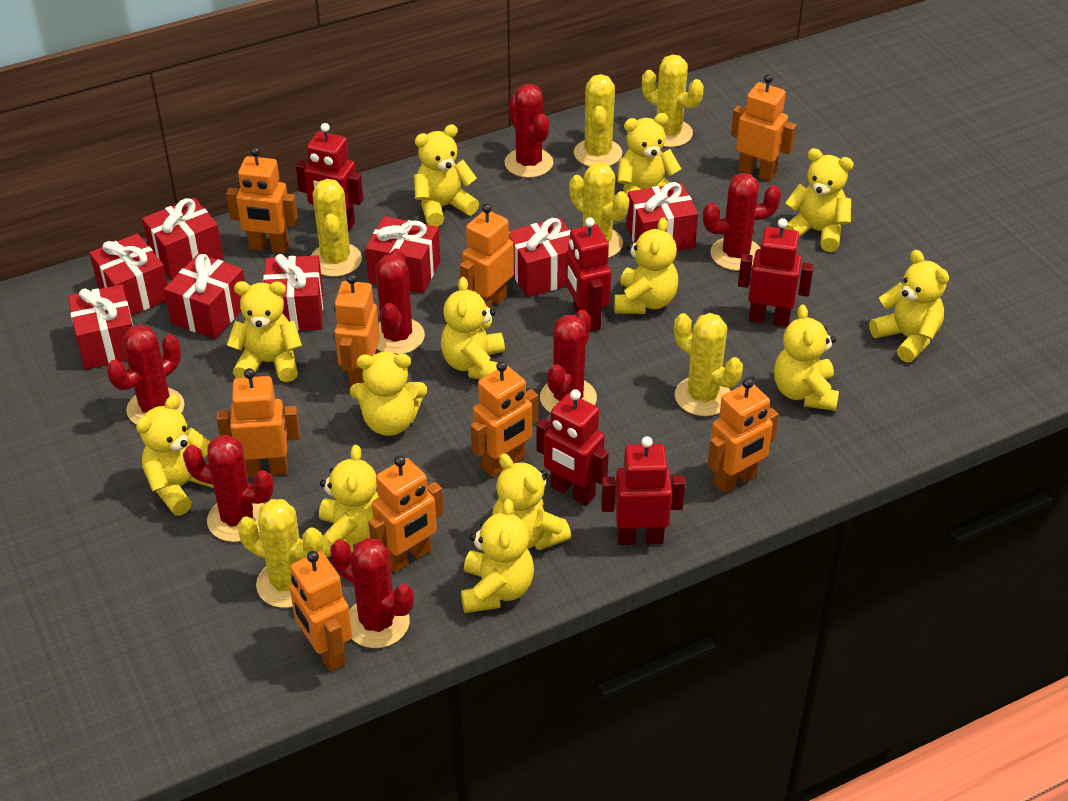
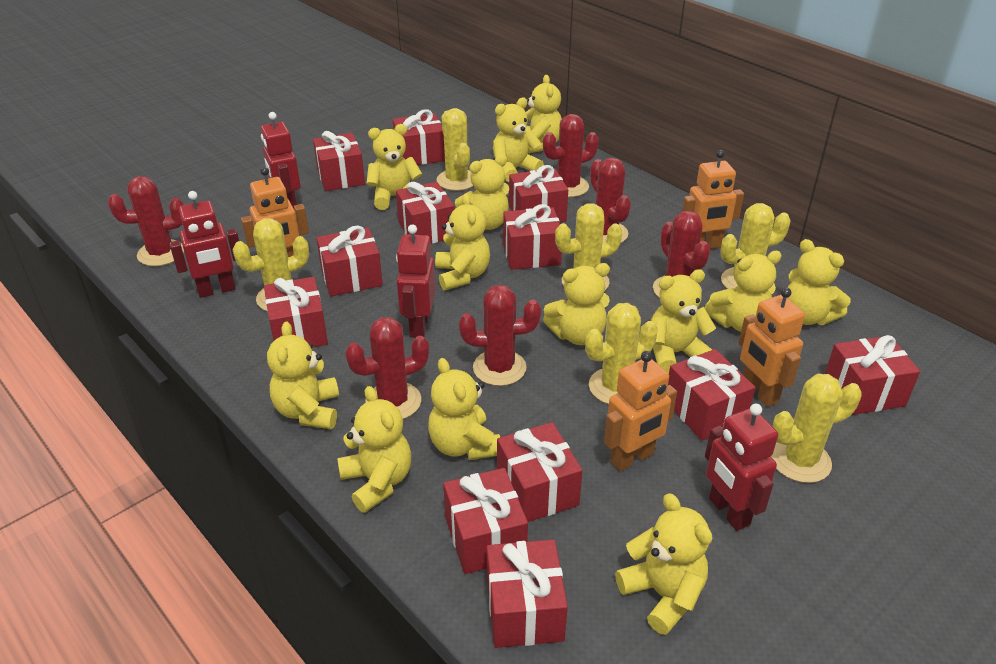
orange robot: 9 -> 4
red cactus: 7 -> 6
red gift: 8 -> 12
red robot: 5 -> 4

